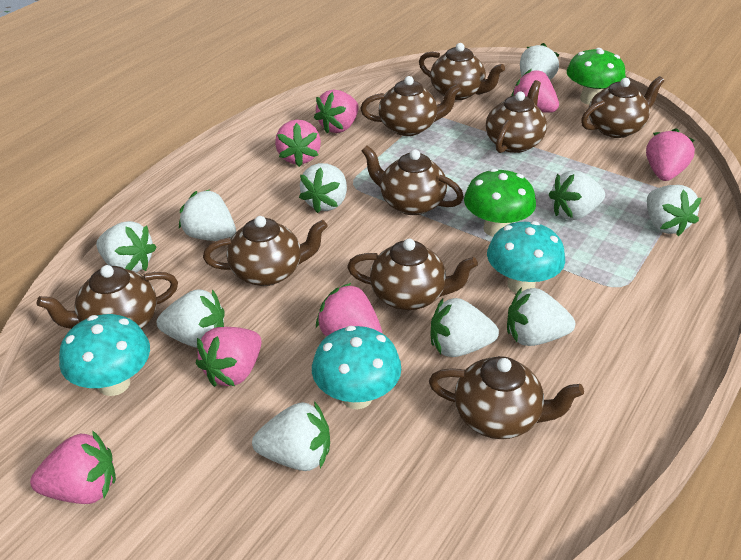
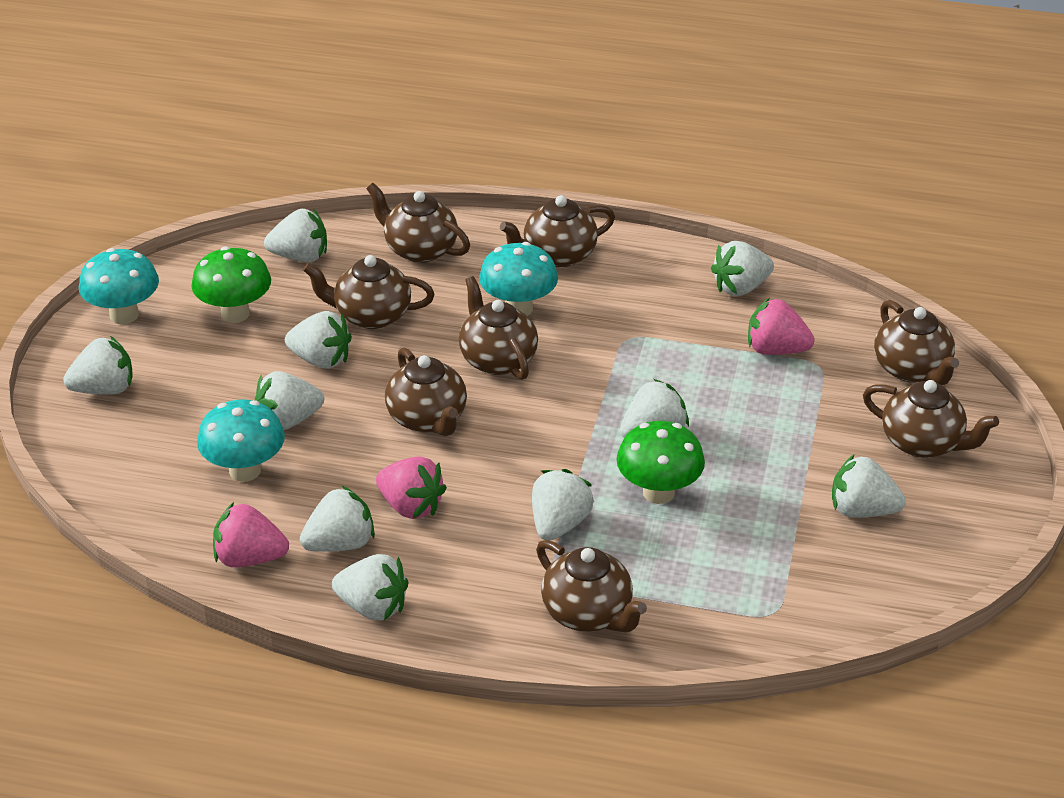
brown teapot: 9 -> 8
pink strawberry: 7 -> 3

